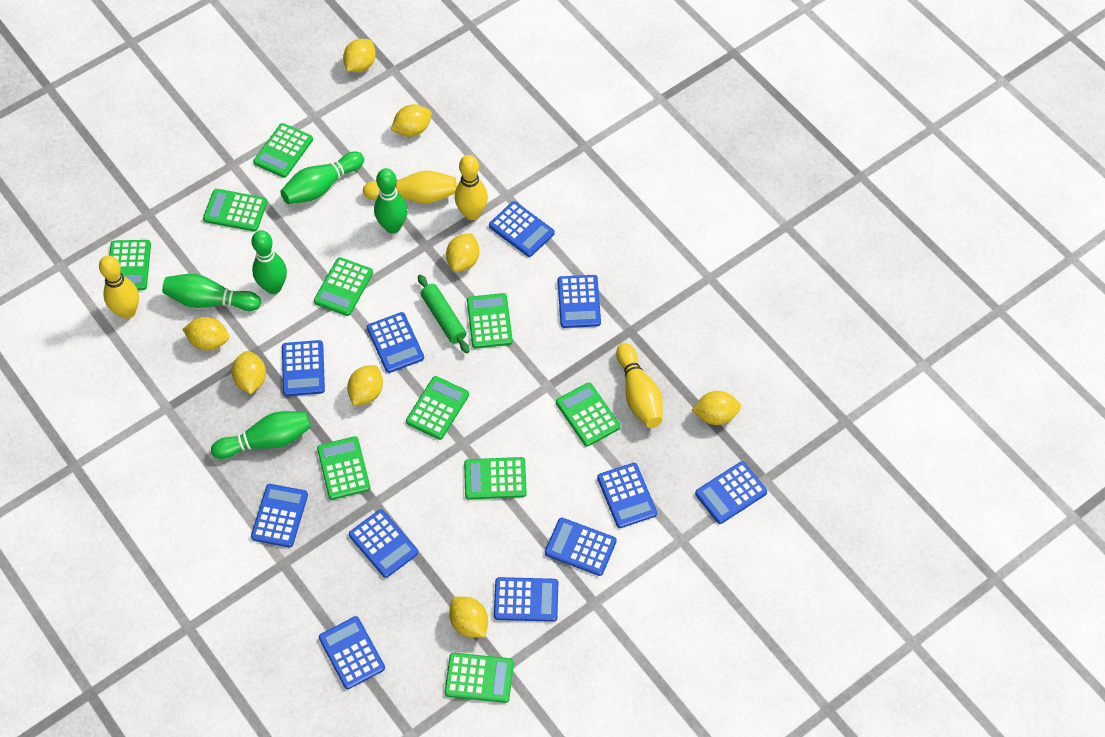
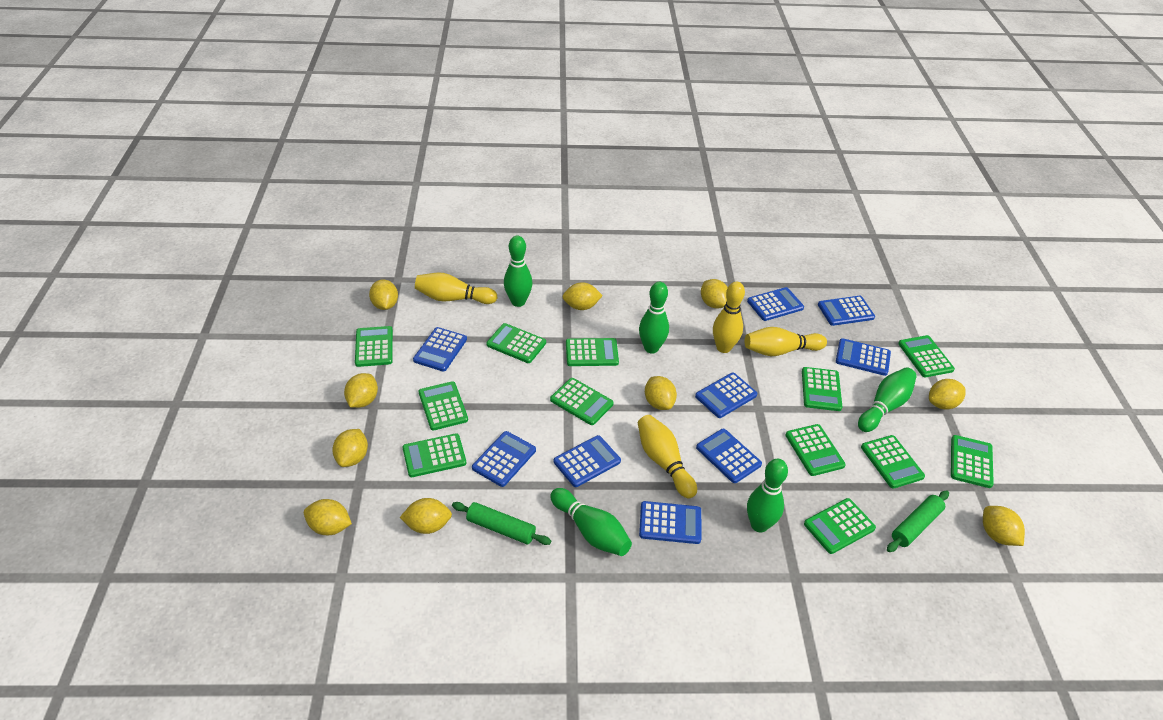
blue calculator: 11 -> 9
green calculator: 10 -> 12
green rolling pin: 1 -> 2
yellow lemon: 8 -> 10

